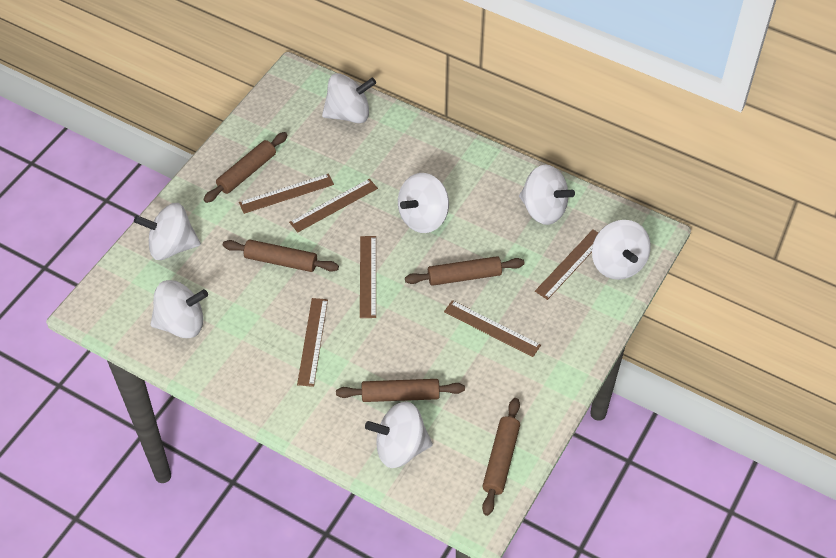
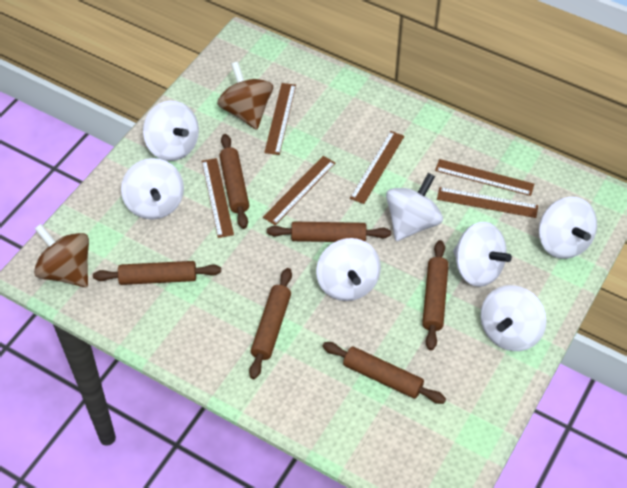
brown rolling pin: 5 -> 6
brown spinning top: 0 -> 2

